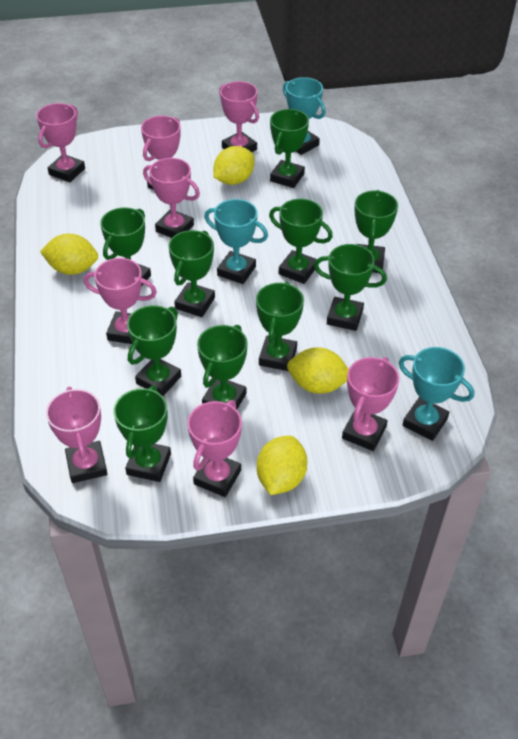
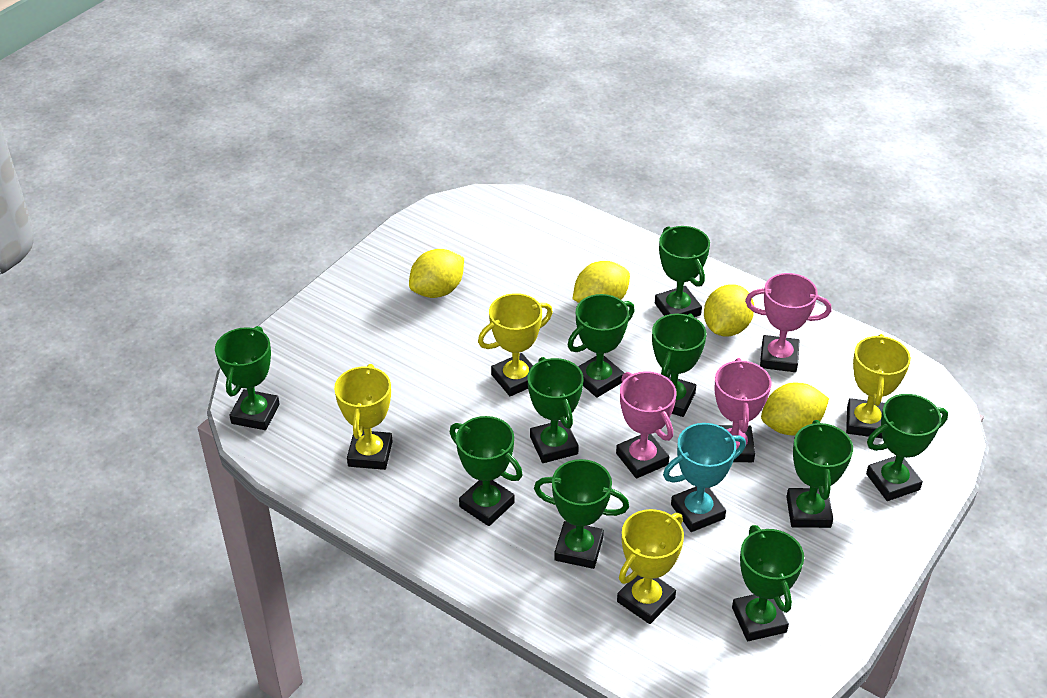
pink trophy: 8 -> 3
turquoise trophy: 3 -> 1
yellow trophy: 0 -> 4

